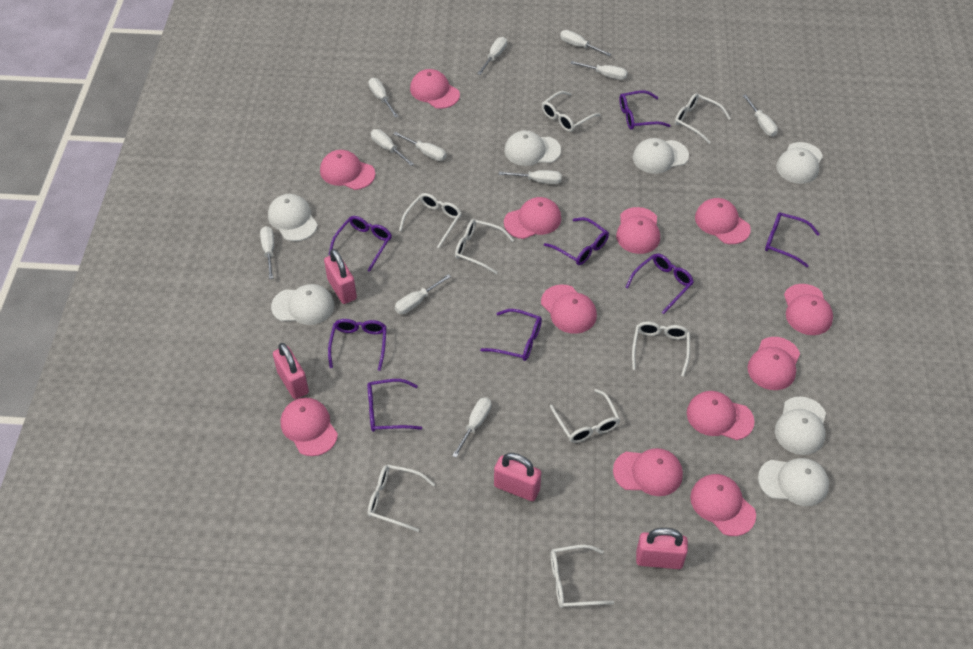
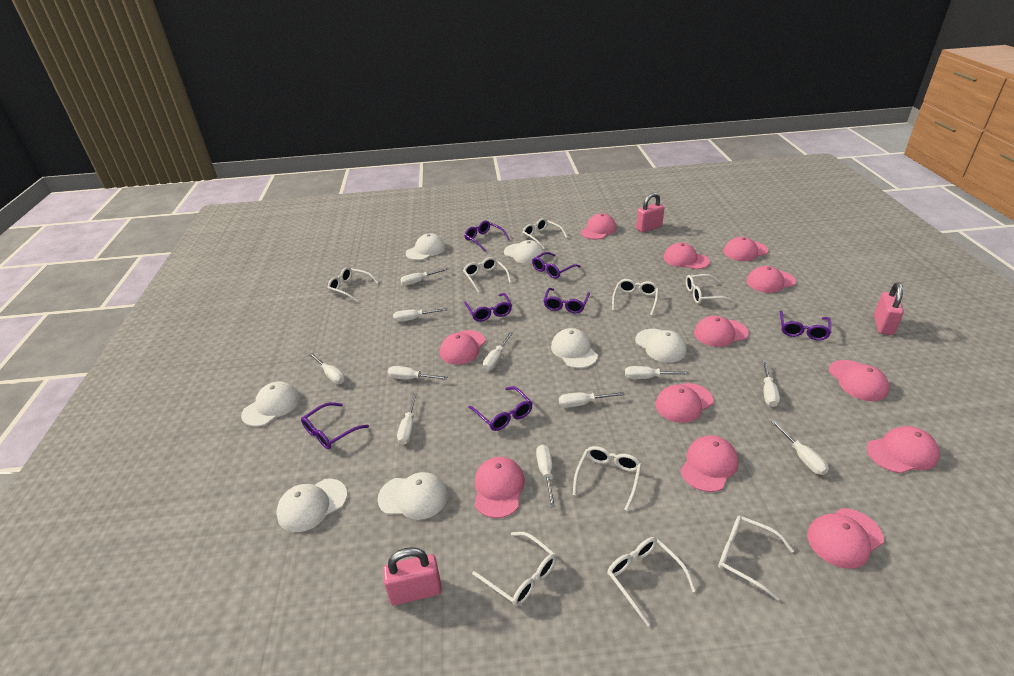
pink padlock: 4 -> 3
purple glasses: 8 -> 7
white glasses: 8 -> 9

